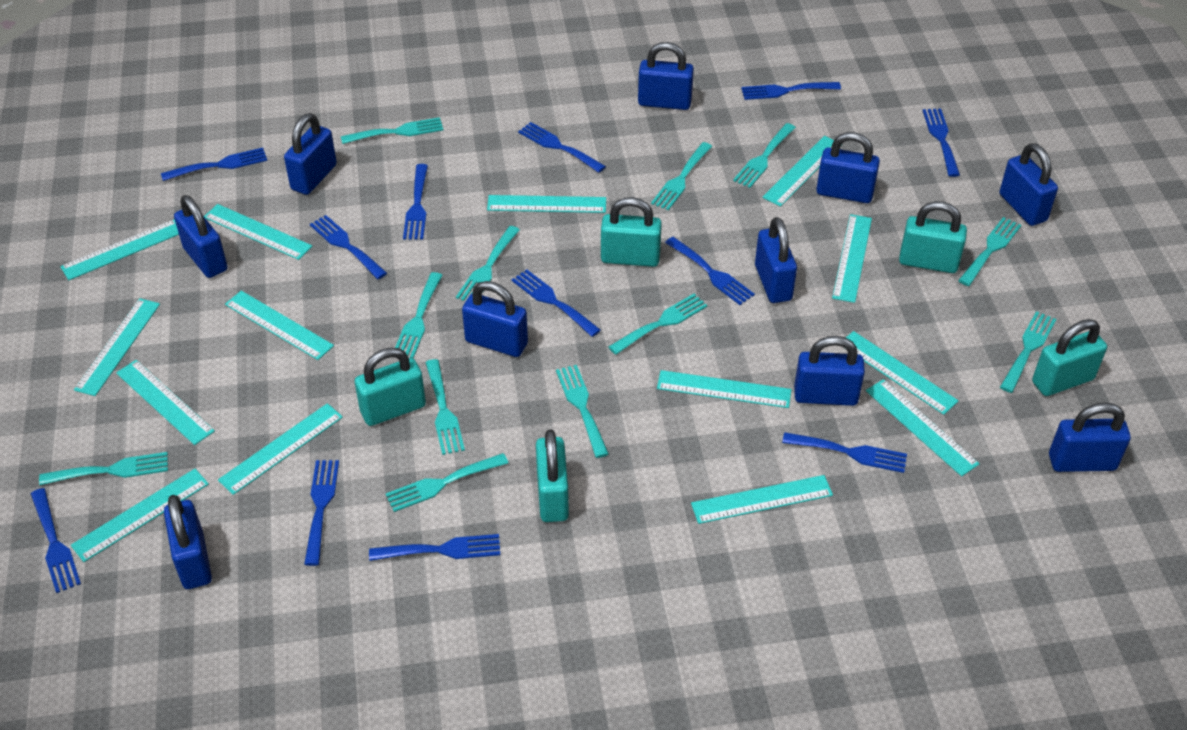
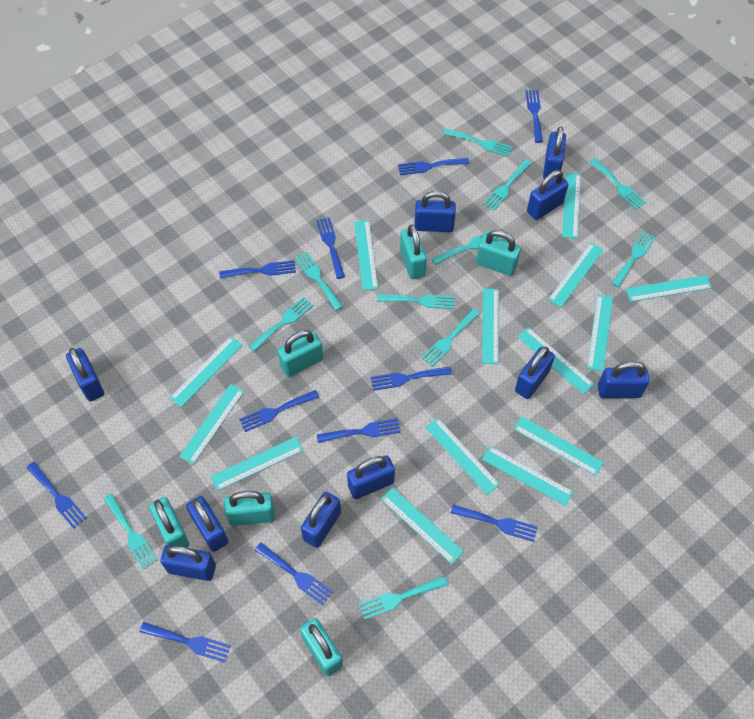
blue fork: 12 -> 11
turquoise fork: 12 -> 11
turquoise padlock: 5 -> 6

